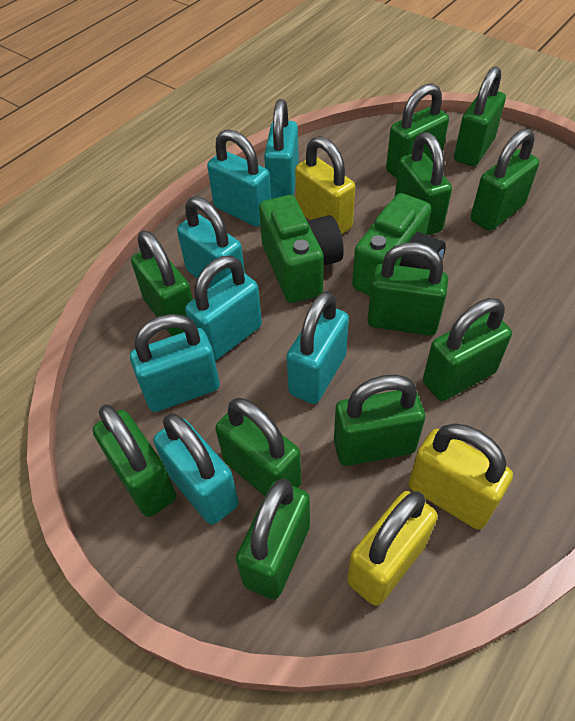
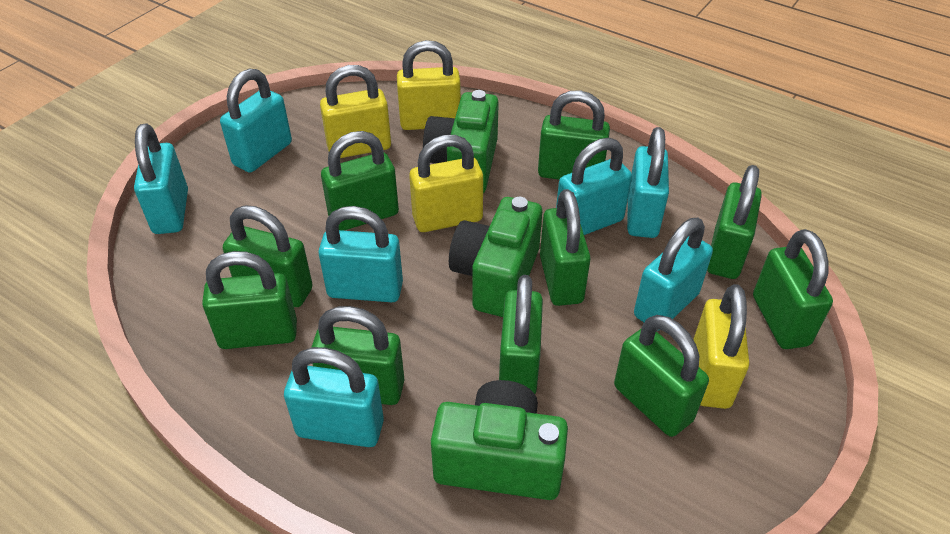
green camera: 2 -> 3
green padlock: 11 -> 10
yellow padlock: 3 -> 4

